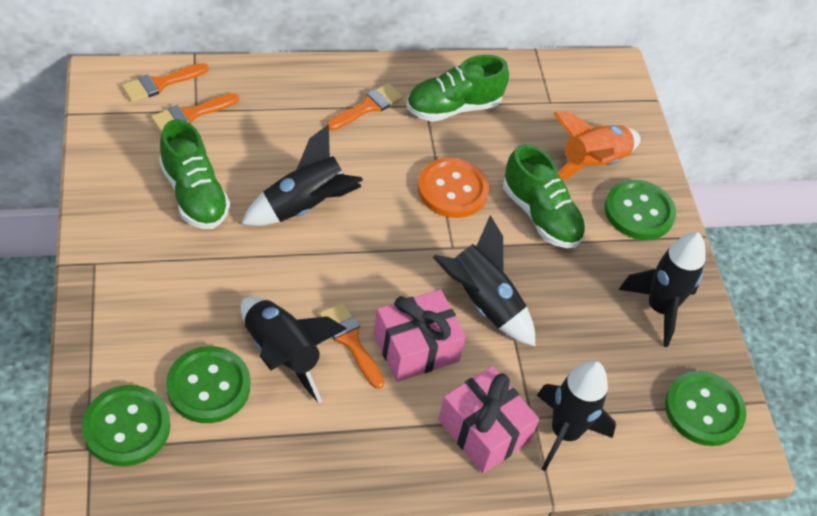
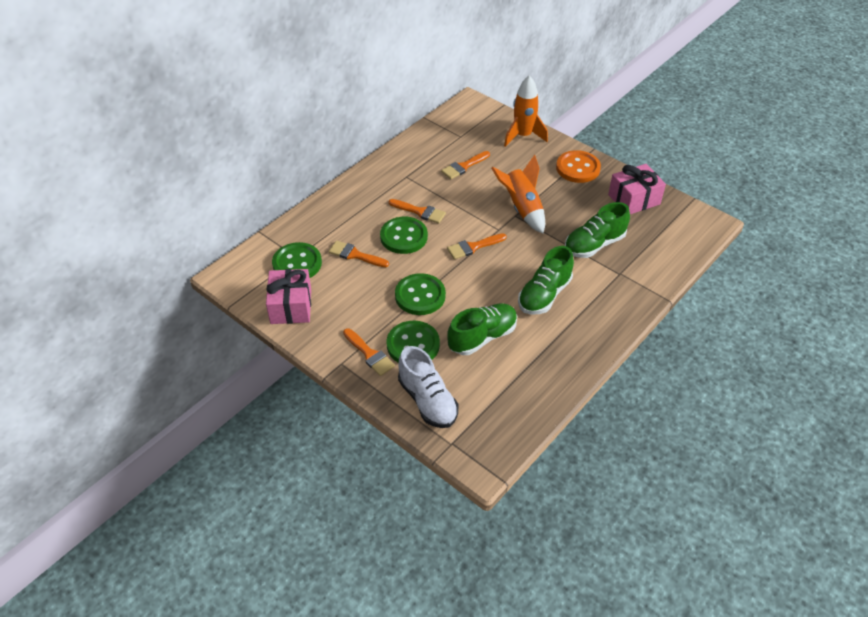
black rocket: 5 -> 0
orange brush: 4 -> 5
orange rocket: 1 -> 2
white shoe: 0 -> 1

